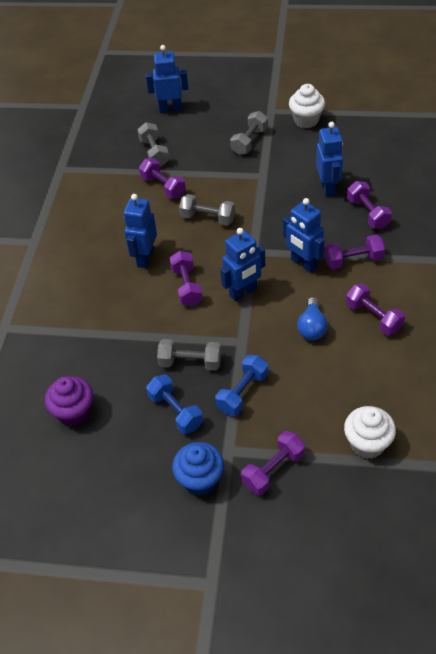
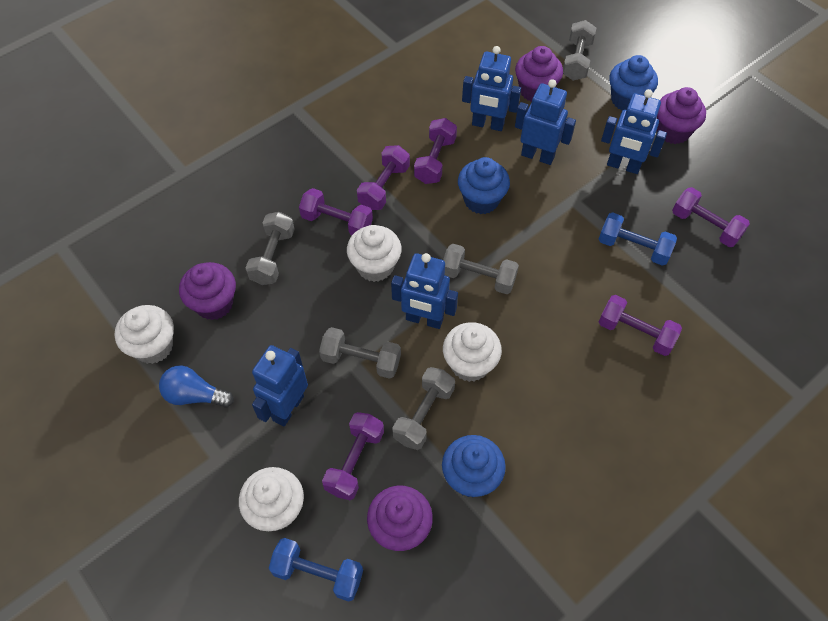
blue cupcake: 1 -> 3
grey dumbbell: 4 -> 5
purple cupcake: 1 -> 4
white cupcake: 2 -> 4

